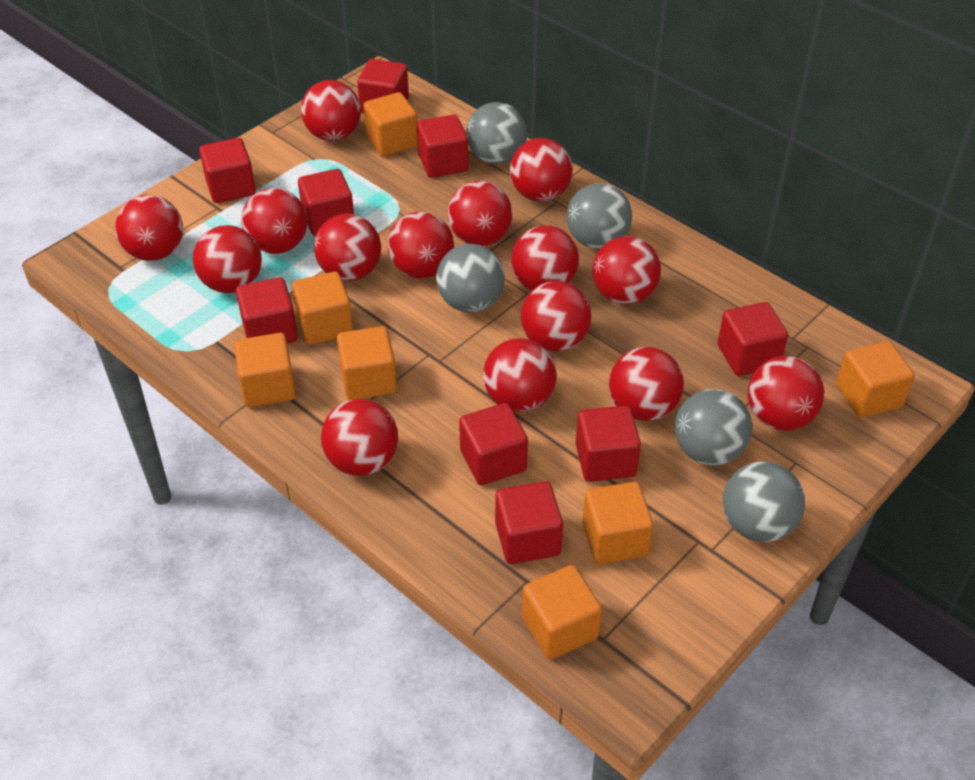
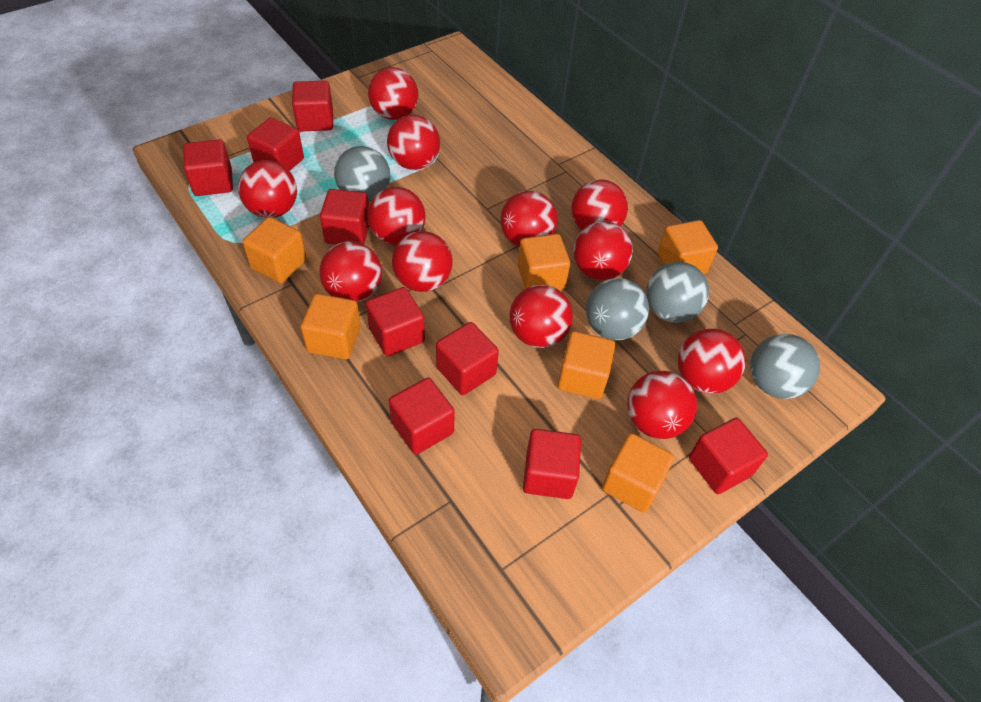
grey ball: 5 -> 4
orange cube: 7 -> 6
red ball: 15 -> 12

